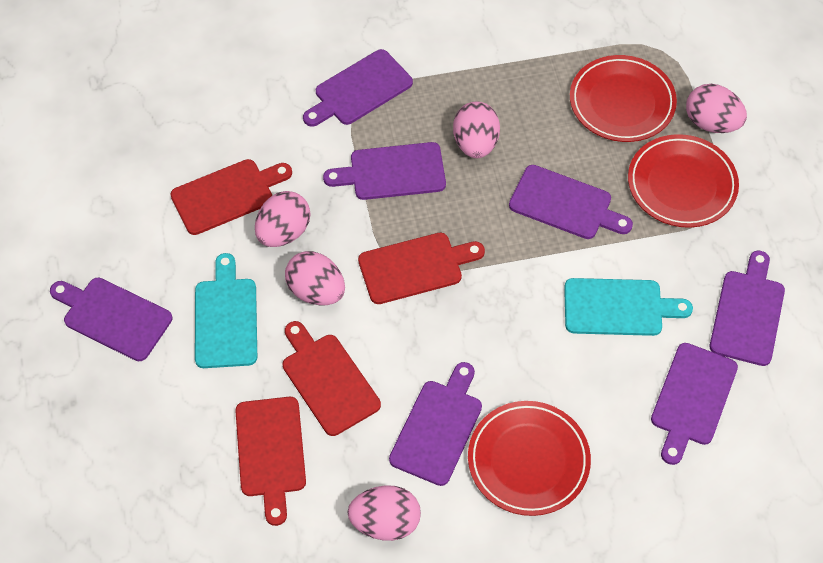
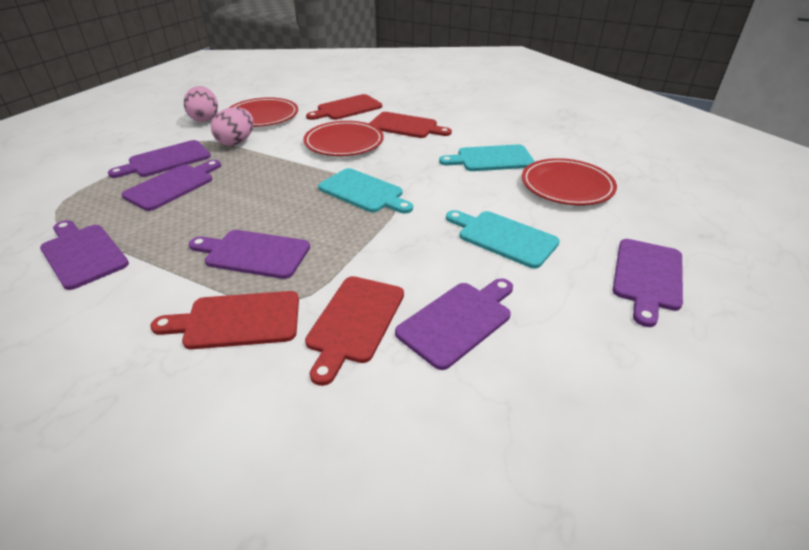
pink egg: 5 -> 2
purple cutting board: 7 -> 6
turquoise cutting board: 2 -> 3

